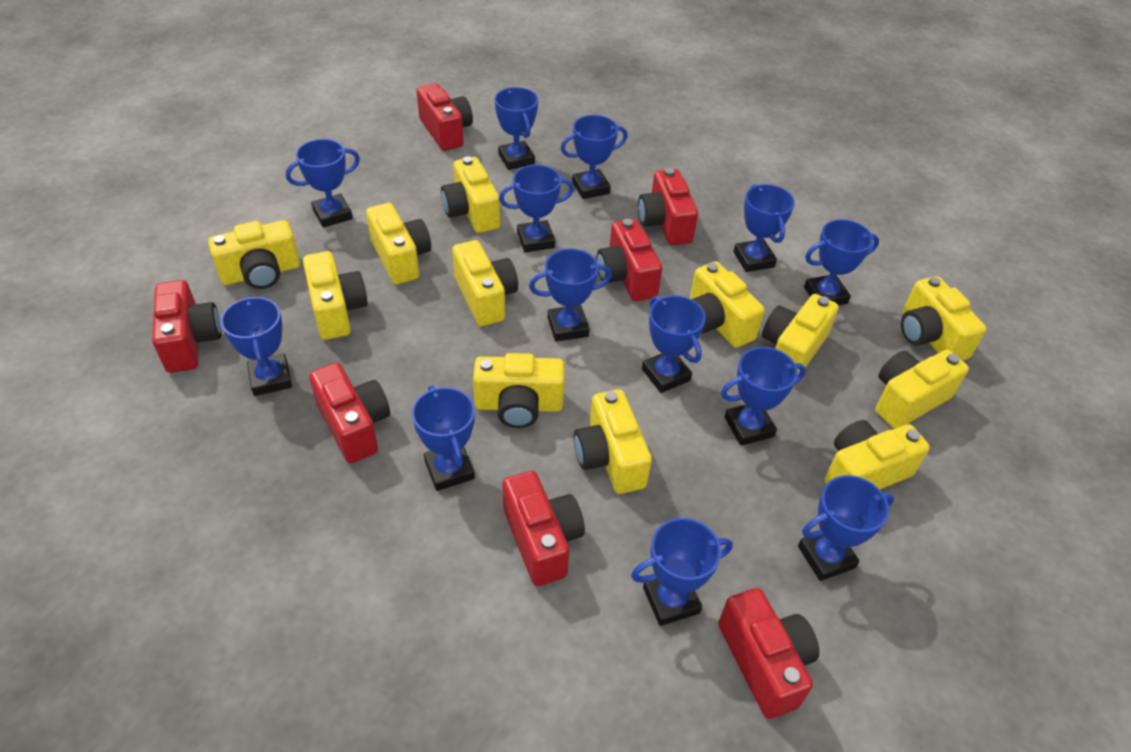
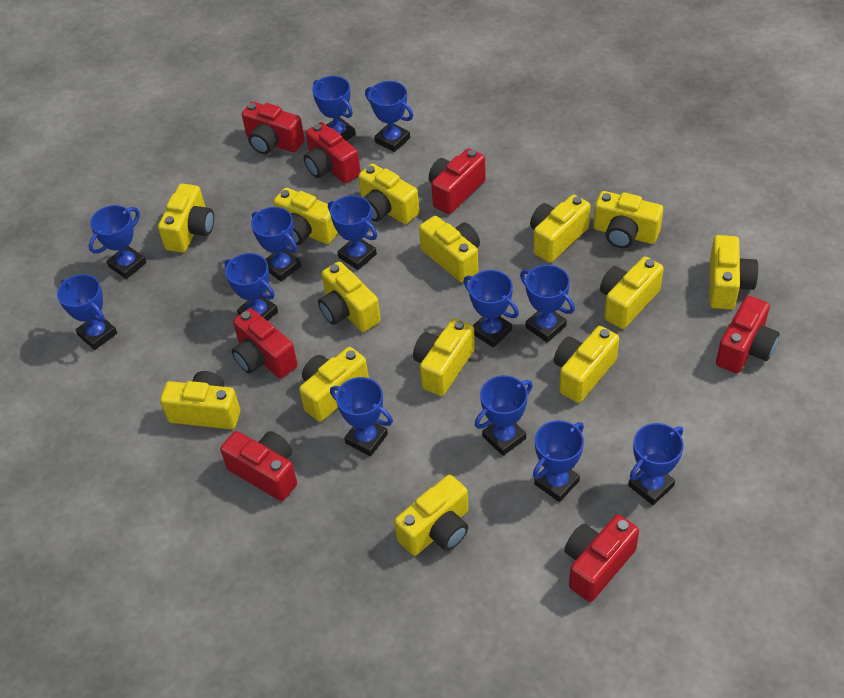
yellow camera: 12 -> 14

